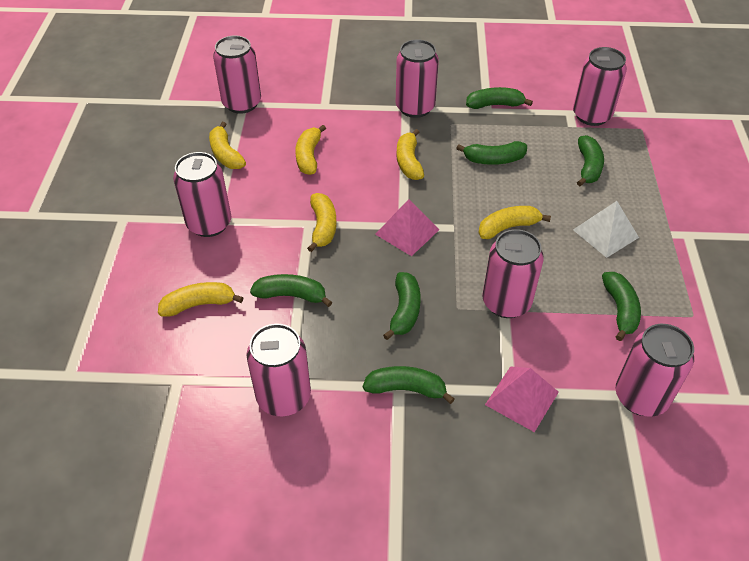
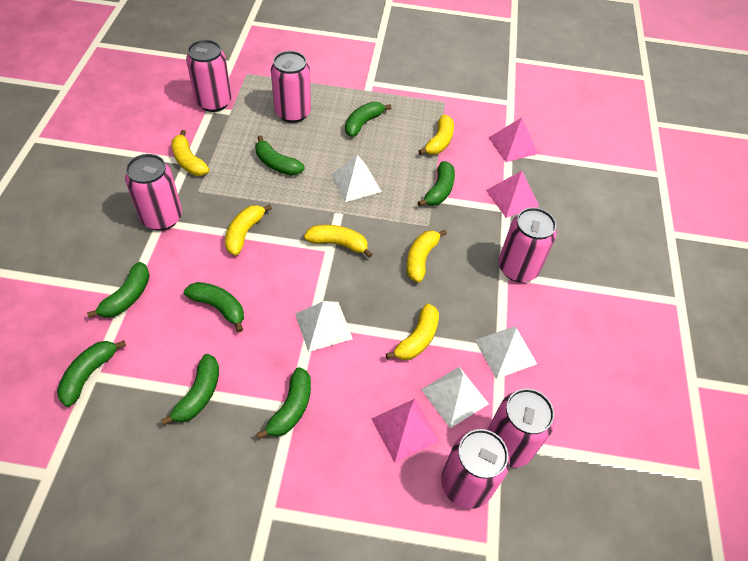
green banana: 7 -> 8
pink can: 7 -> 6
pink pyramid: 2 -> 3
white pyramid: 1 -> 4

